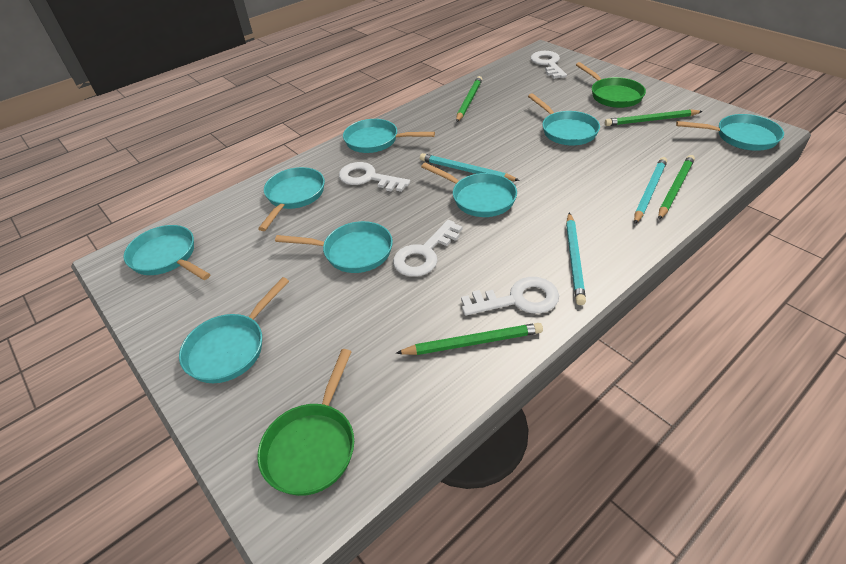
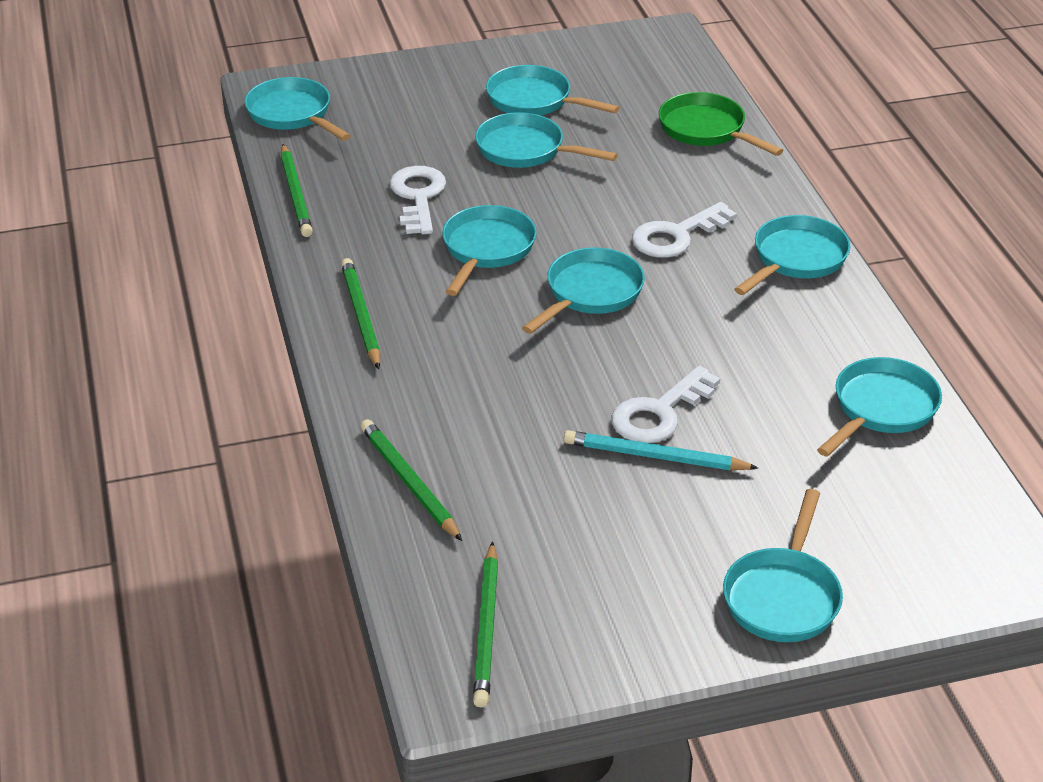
green pan: 2 -> 1
turquoise pencil: 3 -> 1
white key: 4 -> 3

